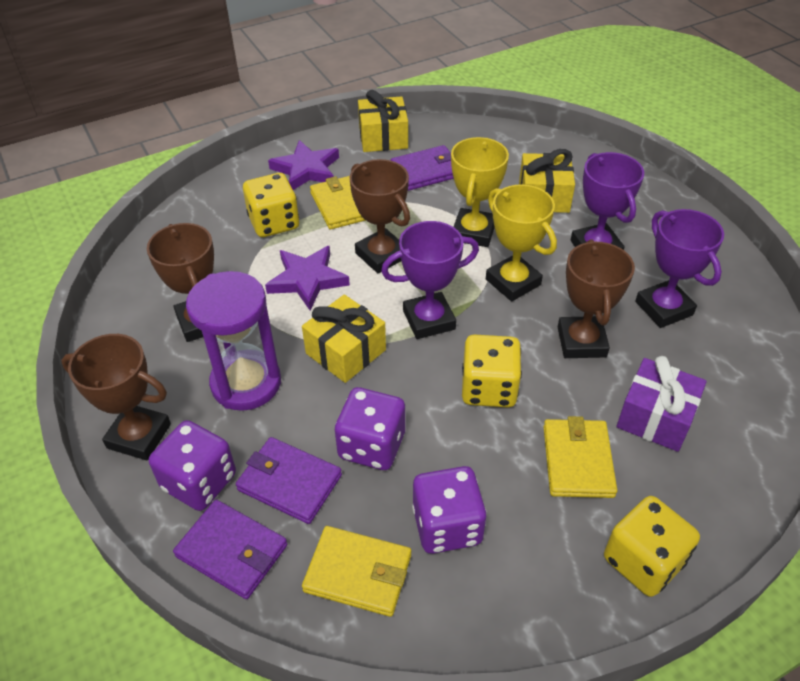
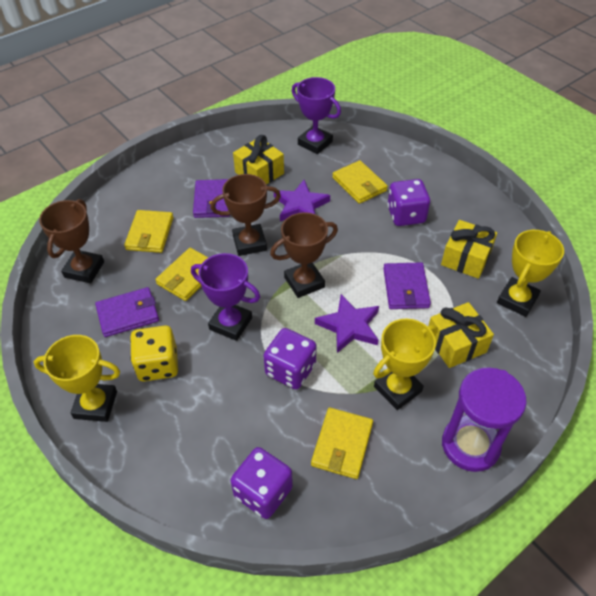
brown trophy: 4 -> 3
purple gift: 1 -> 0
purple trophy: 3 -> 2
yellow dice: 3 -> 1
yellow trophy: 2 -> 3
yellow wallet: 3 -> 4

